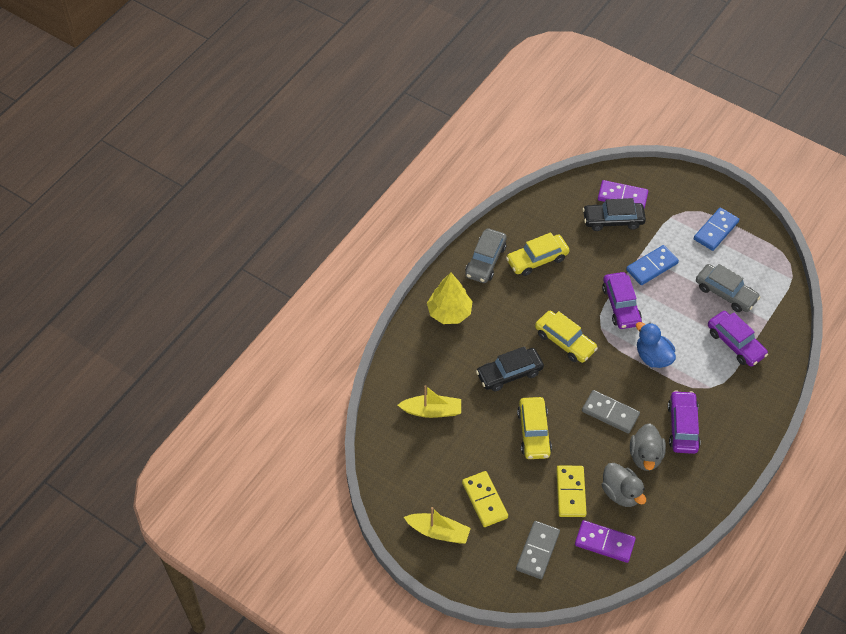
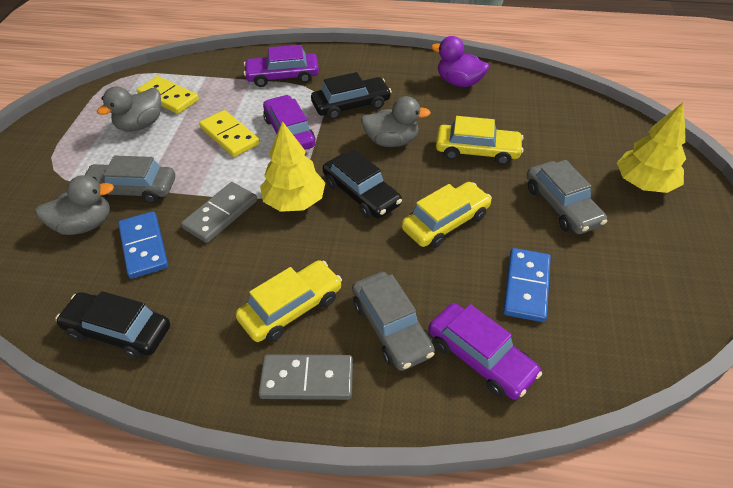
black car: 2 -> 3
blue duck: 1 -> 0
grey car: 2 -> 3
grey duck: 2 -> 3
purple domino: 2 -> 0
purple duck: 0 -> 1
yellow boat: 2 -> 0
yellow tree: 1 -> 2

